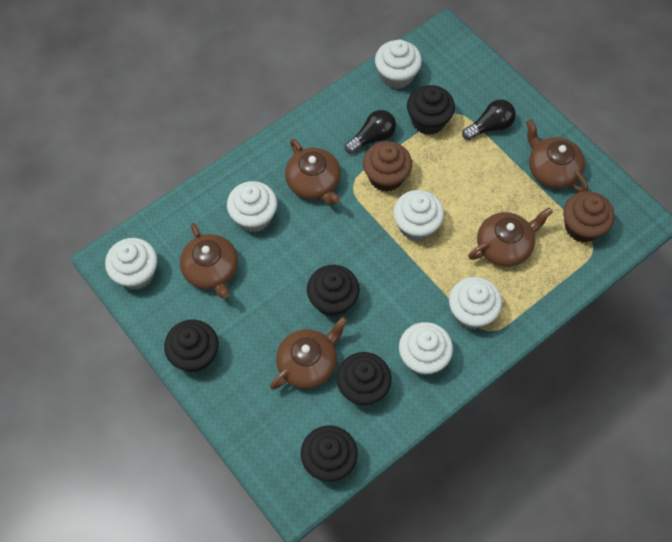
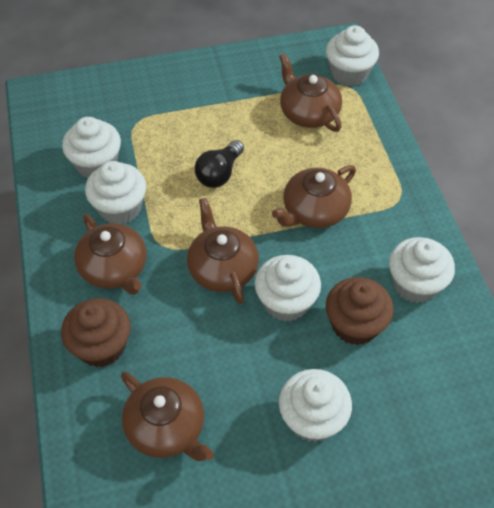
black cupcake: 5 -> 0
black light bulb: 2 -> 1

